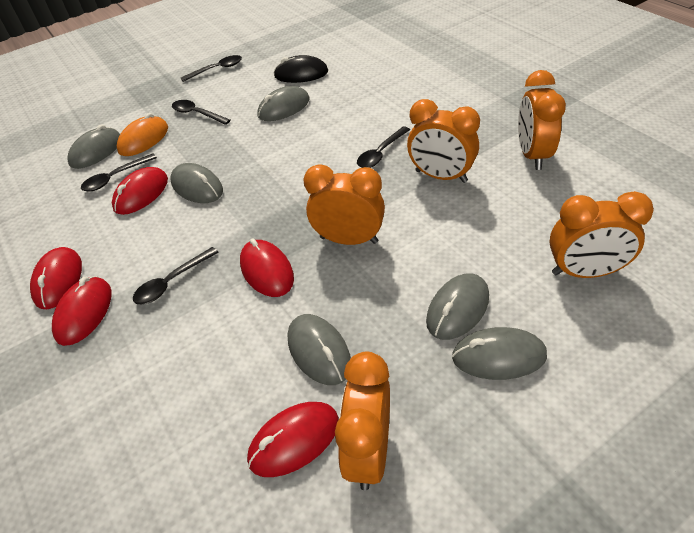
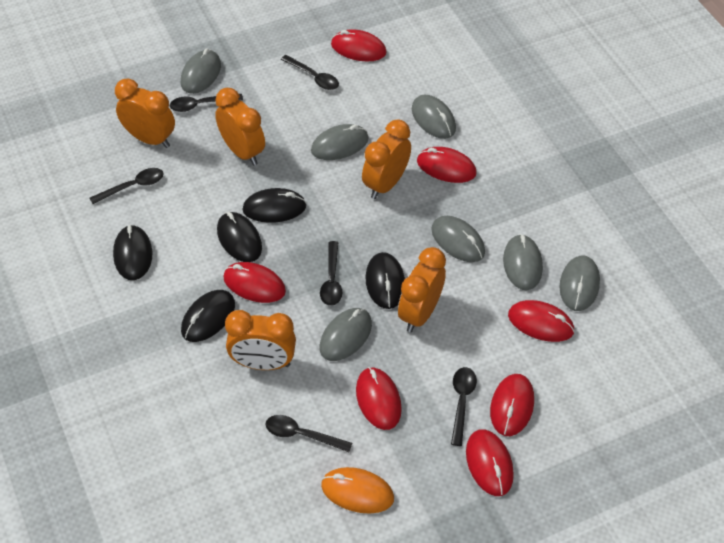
black mouse: 1 -> 5
black spoon: 5 -> 6
grey mouse: 6 -> 7
red mouse: 5 -> 7

